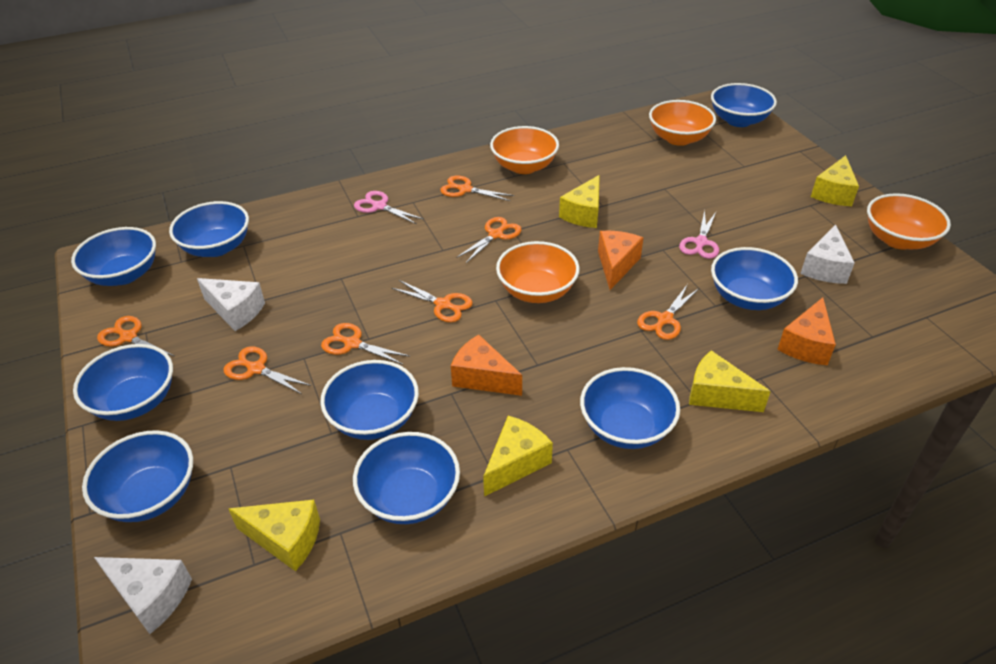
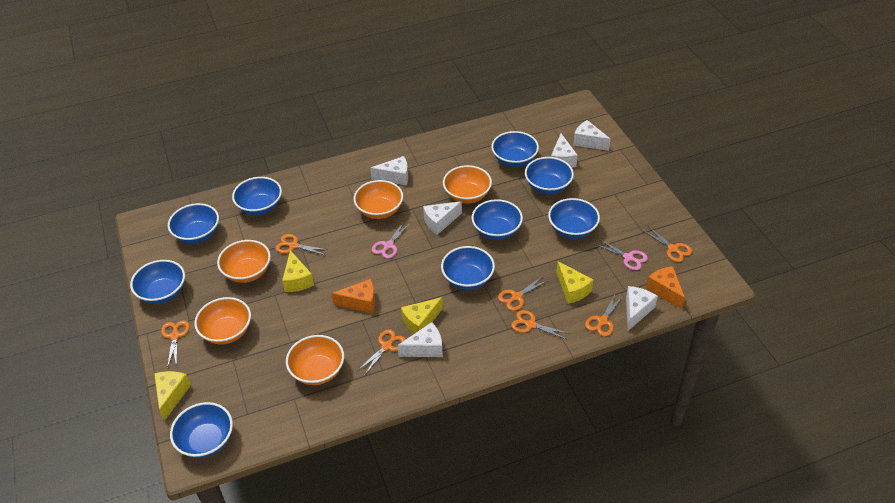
orange bowl: 4 -> 5
orange cheese: 3 -> 2
white cheese: 3 -> 6
yellow cheese: 5 -> 4

